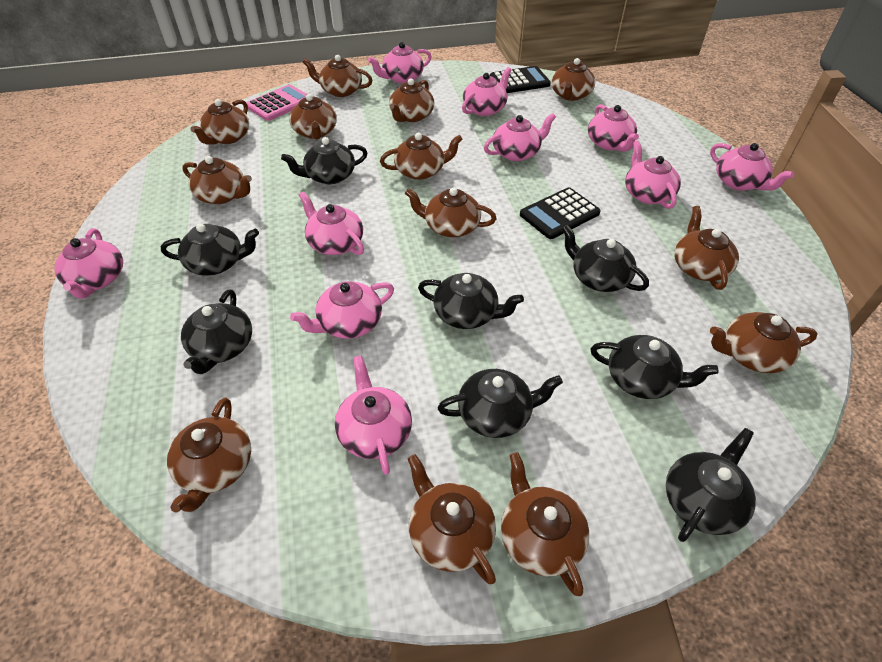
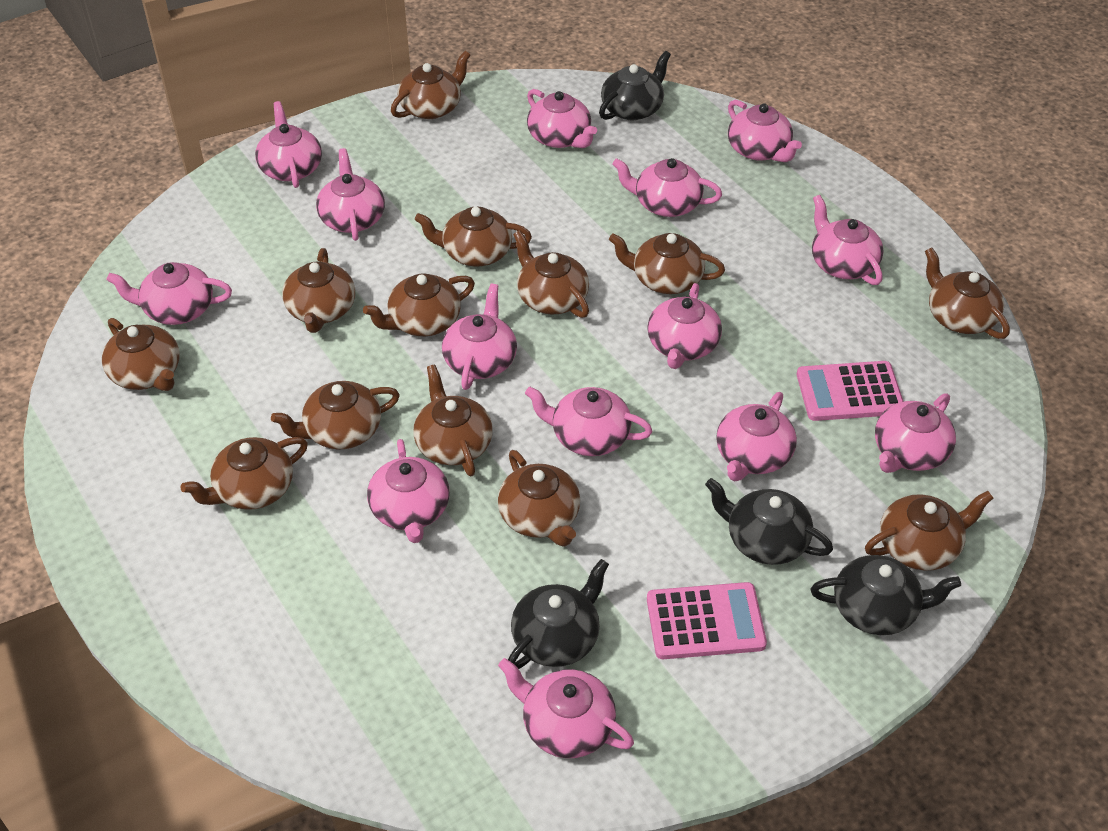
black calculator: 2 -> 0
black teapot: 8 -> 4
pink calculator: 1 -> 2
pink teapot: 10 -> 14

